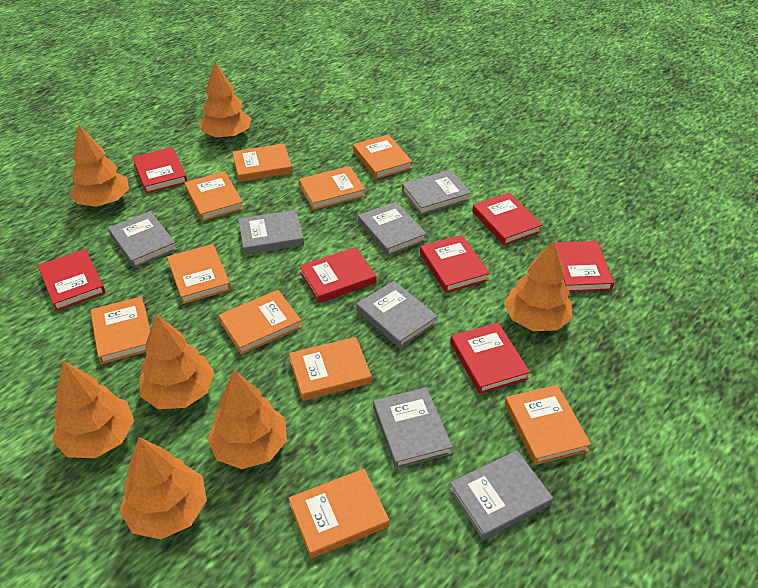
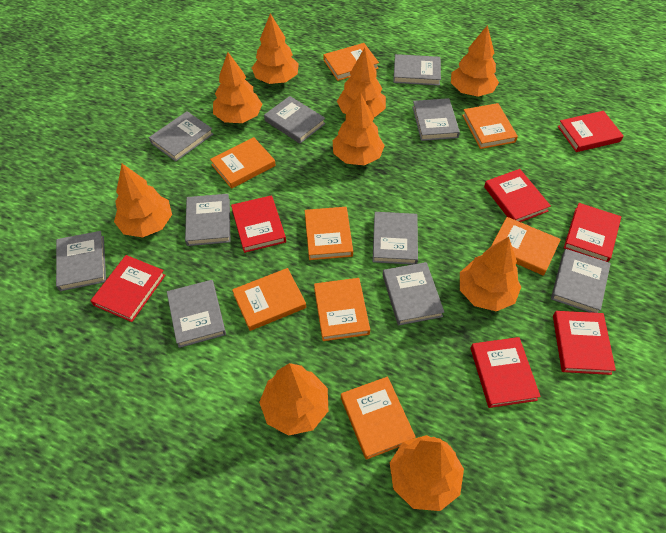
grey book: 7 -> 10
orange book: 10 -> 8
orange tree: 7 -> 9

